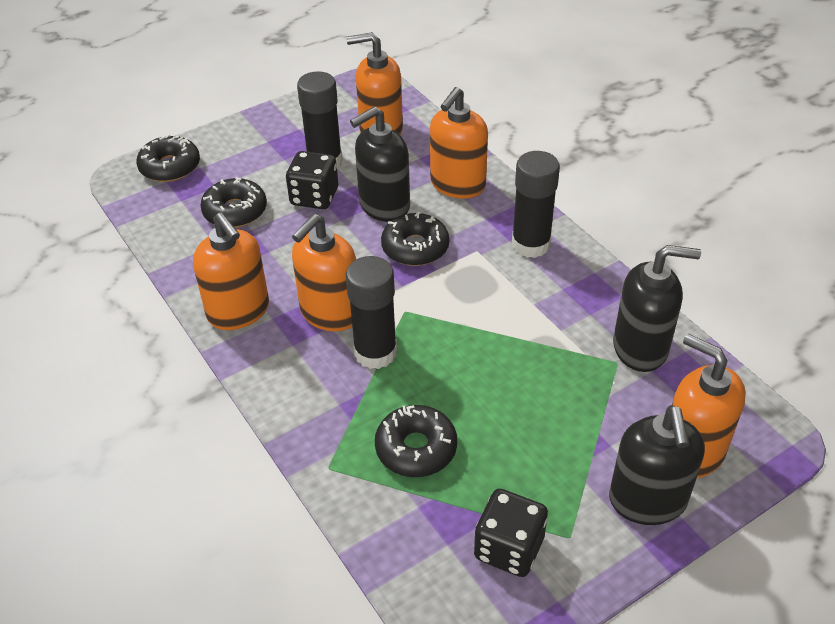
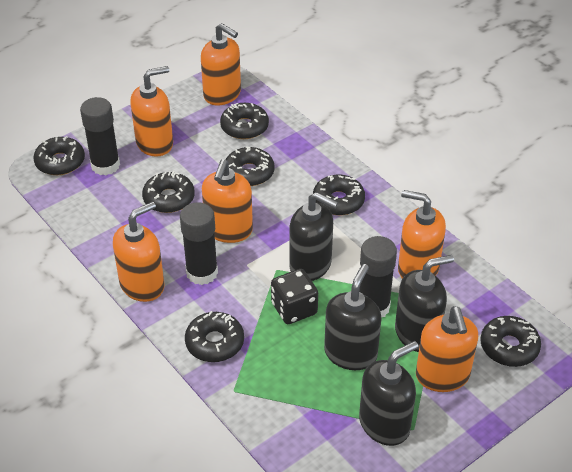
black dice: 2 -> 1
black donut: 4 -> 7
black soap dispenser: 3 -> 4
orange soap dispenser: 5 -> 6

